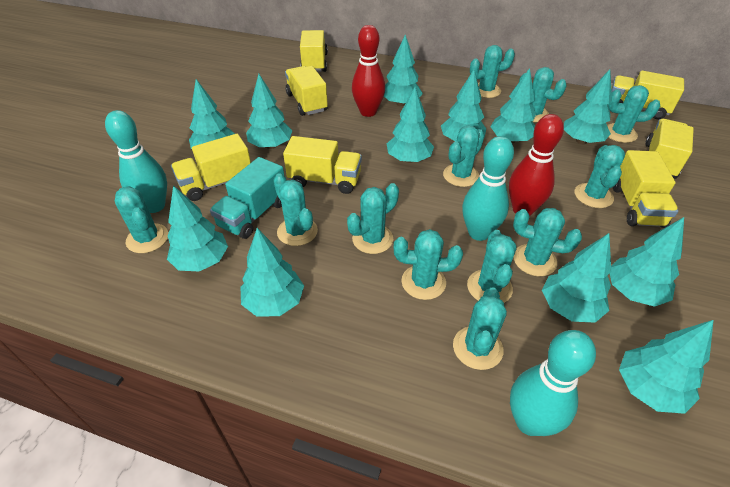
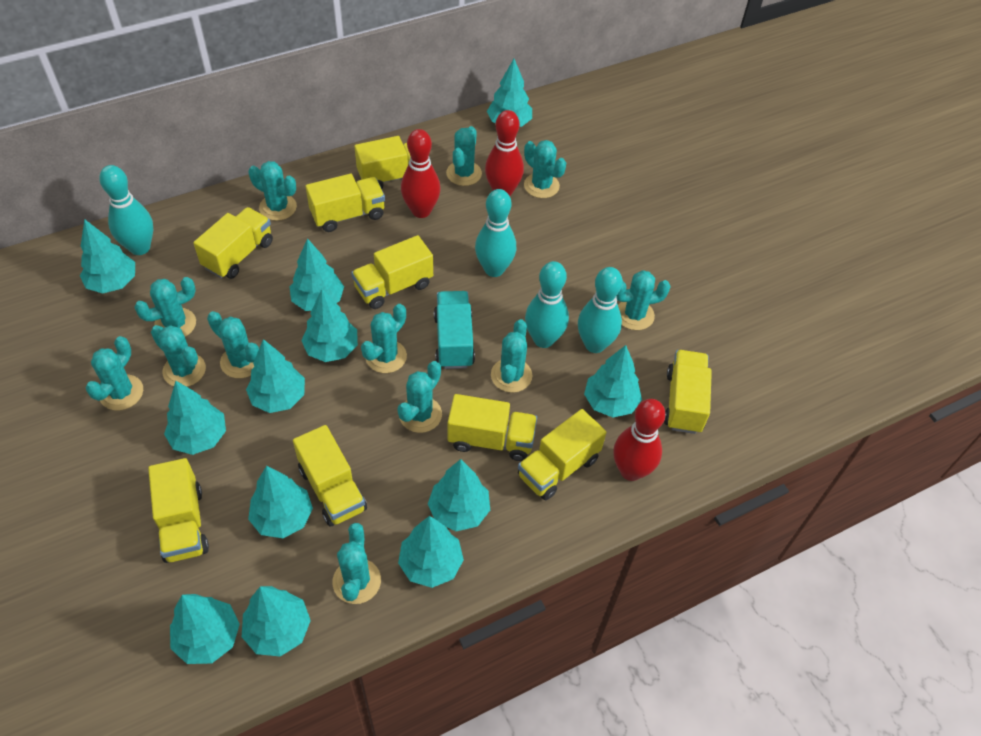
red bowling pin: 2 -> 3
turquoise bowling pin: 3 -> 4
yellow truck: 7 -> 9

